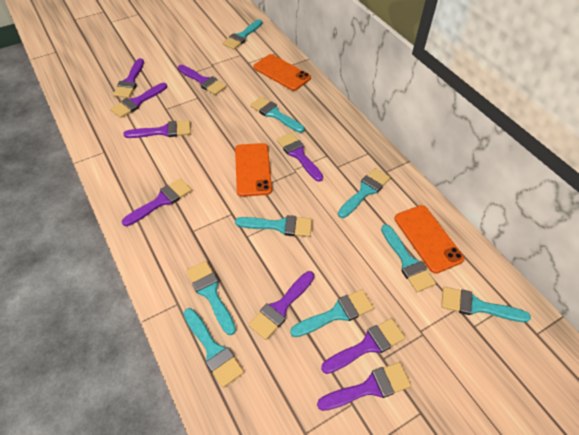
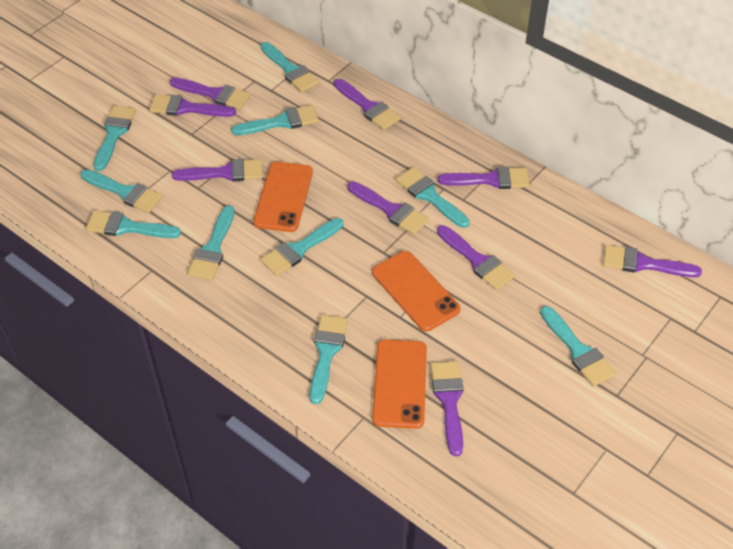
turquoise brush: 9 -> 10

